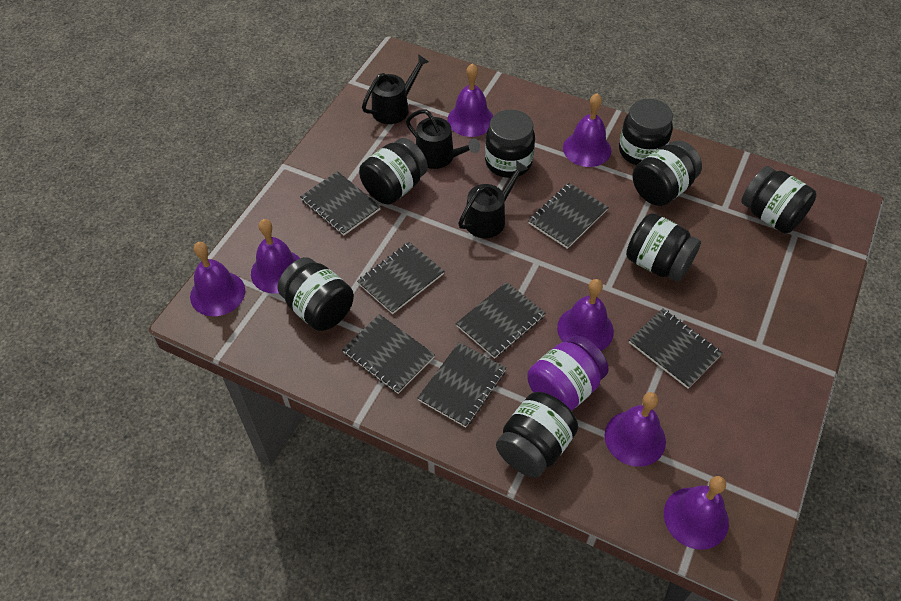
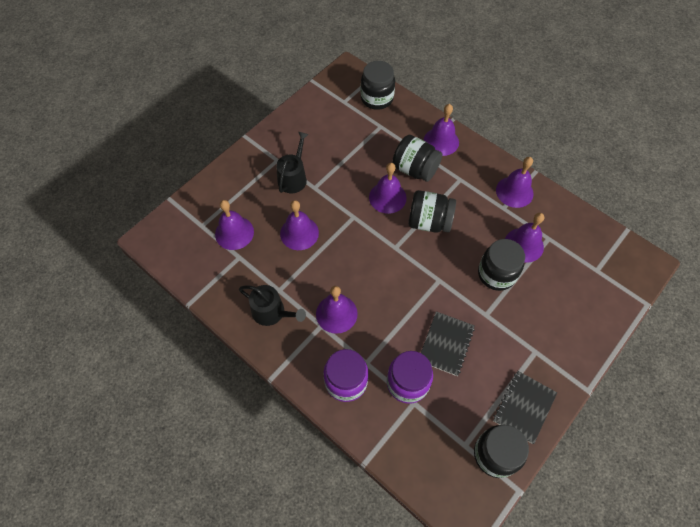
black jar: 8 -> 5
black notebook: 7 -> 2
black watering can: 3 -> 2
purple jar: 1 -> 2

